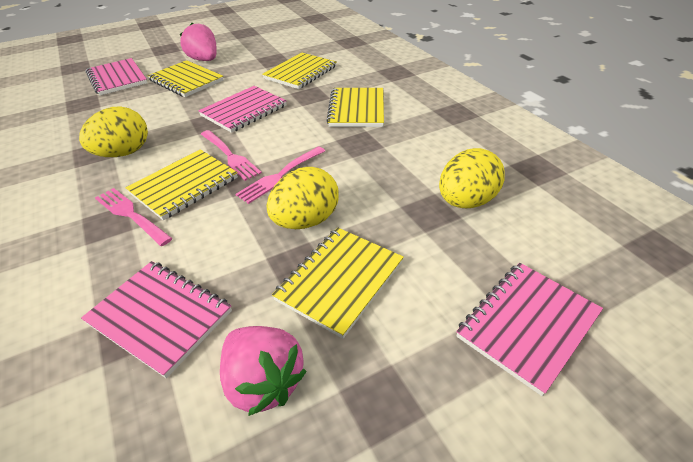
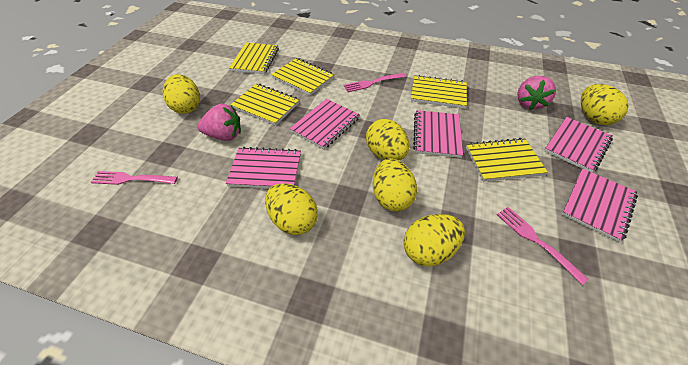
pink notebook: 4 -> 5
yellow egg: 3 -> 6

